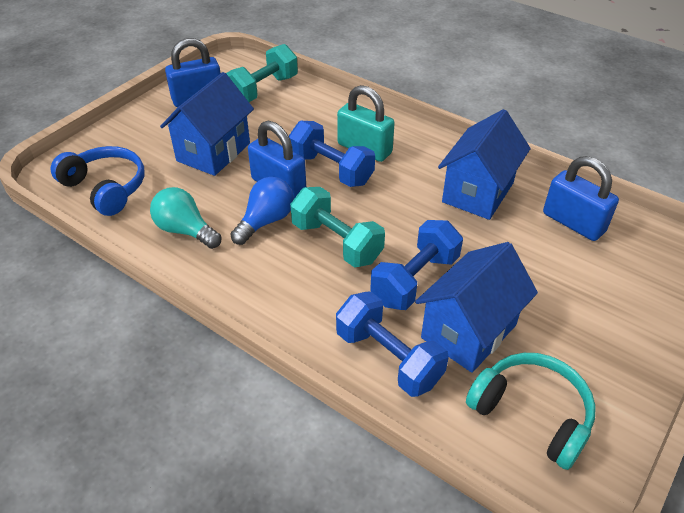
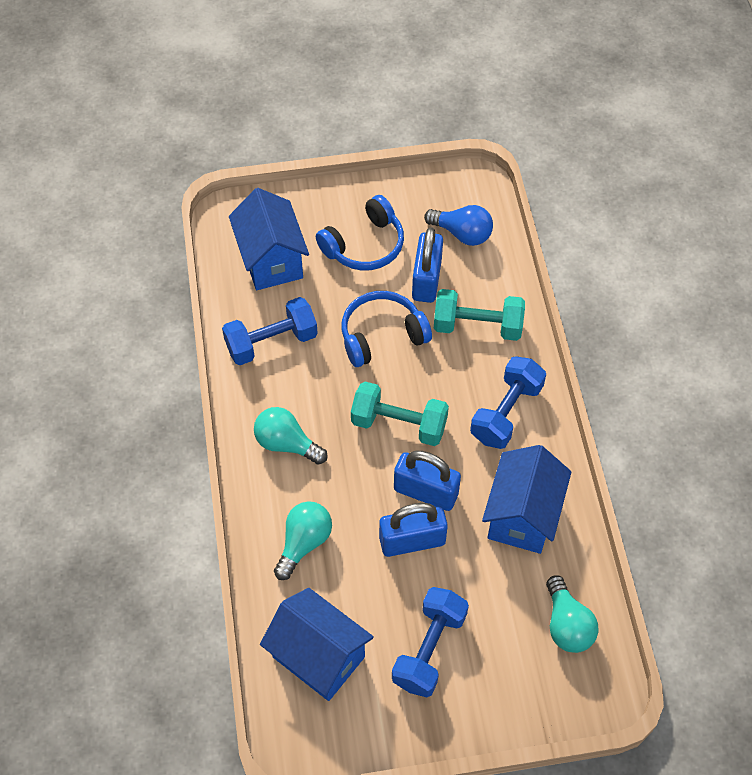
blue headphones: 1 -> 2
turquoise headphones: 1 -> 0
turquoise light bulb: 1 -> 3
turquoise padlock: 1 -> 0

